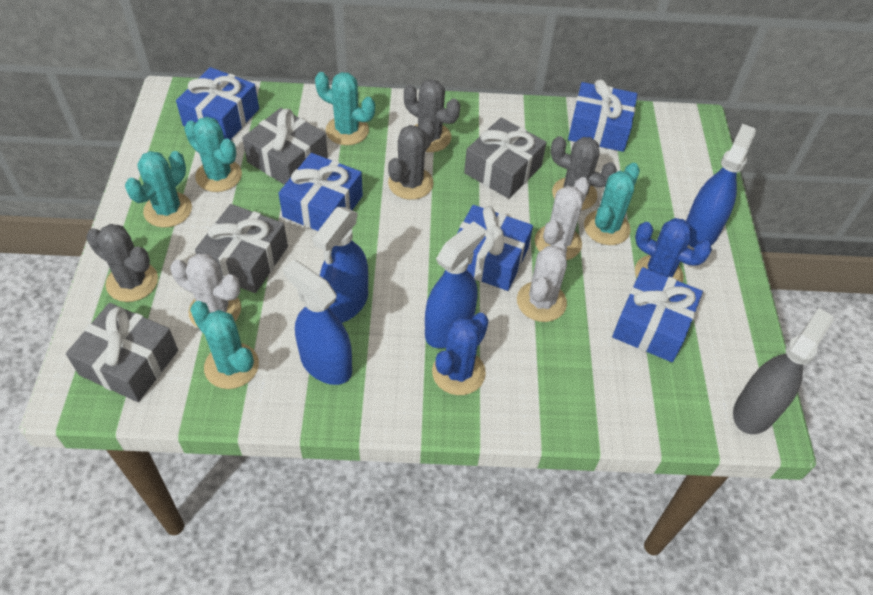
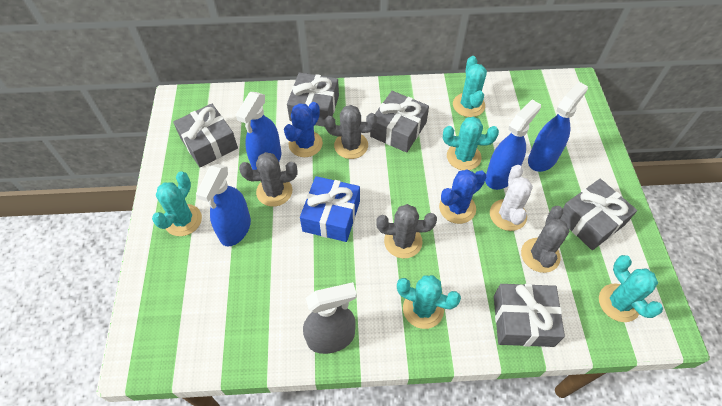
blue gift: 5 -> 1
grey gift: 4 -> 5
white cactus: 3 -> 1

